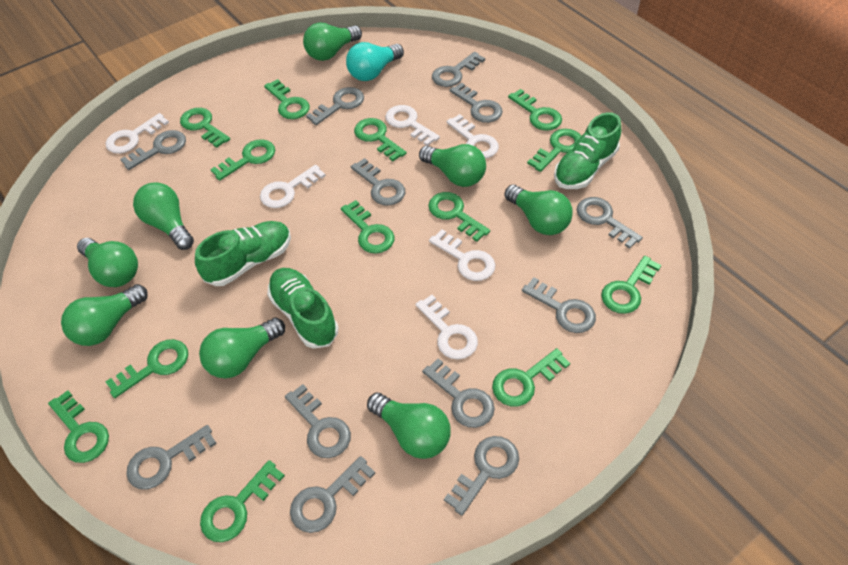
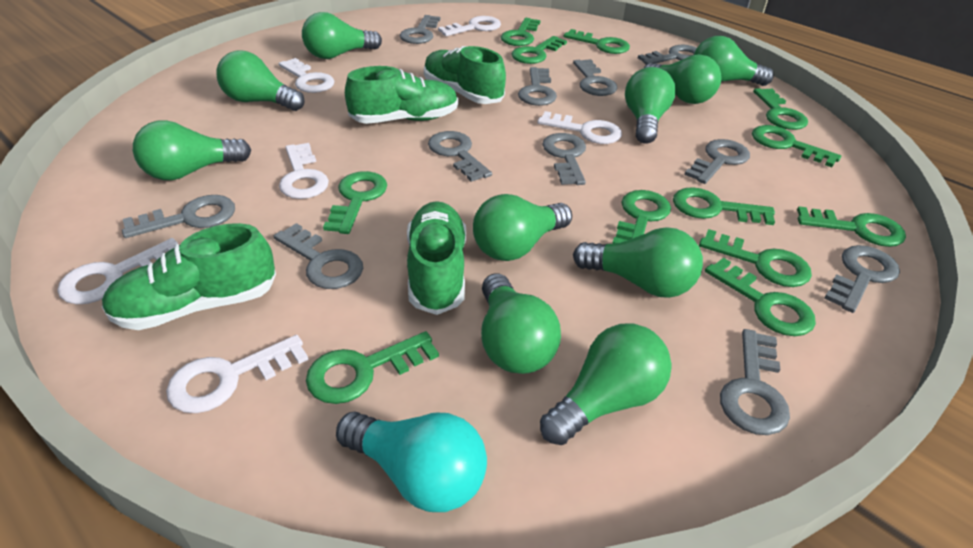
green key: 13 -> 12
green light bulb: 8 -> 10
green shoe: 3 -> 4
grey key: 12 -> 11

